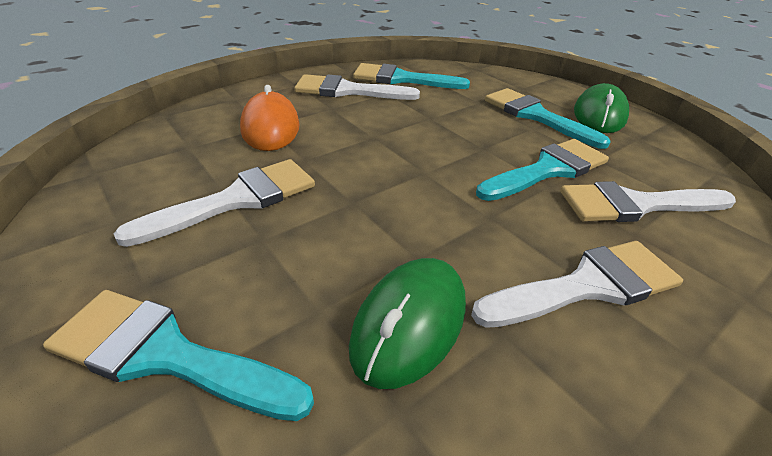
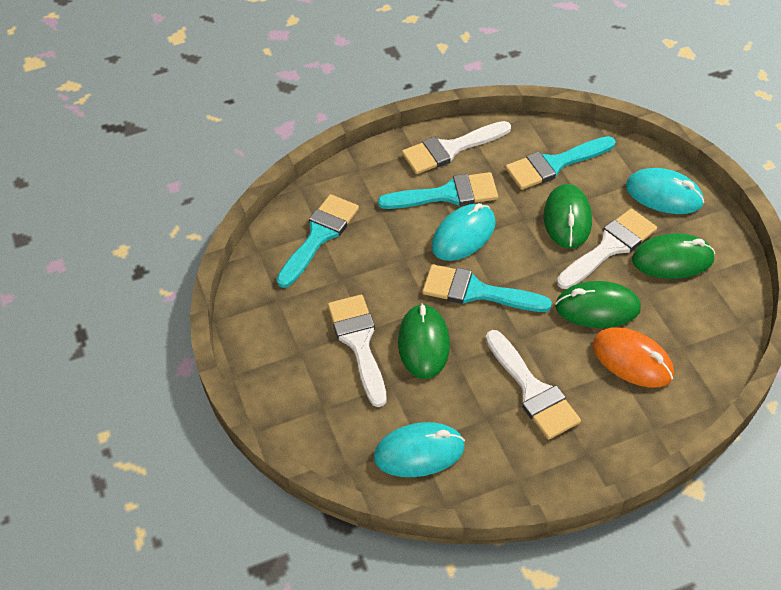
green mouse: 2 -> 4
turquoise mouse: 0 -> 3

